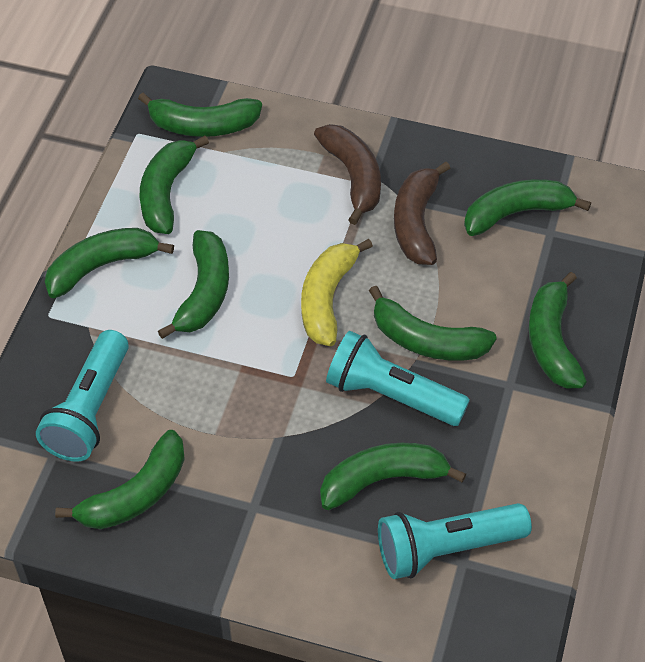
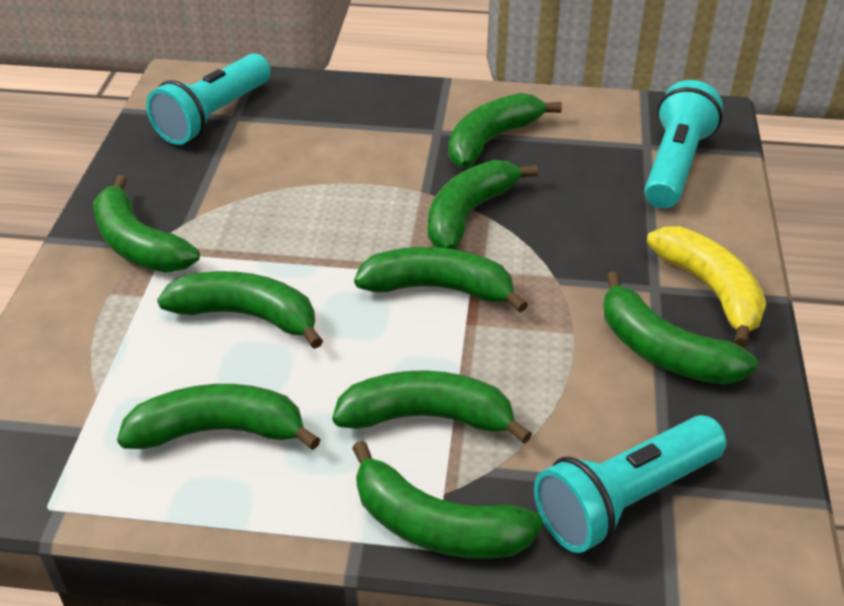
brown banana: 2 -> 0

